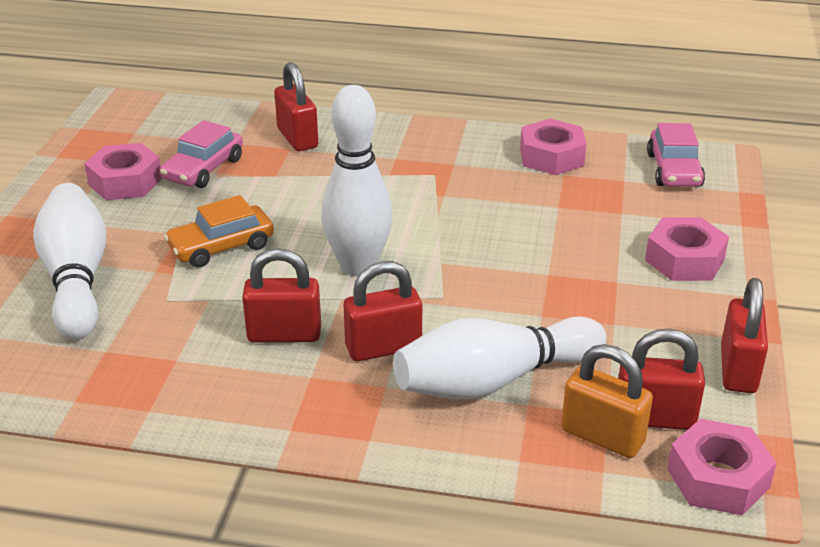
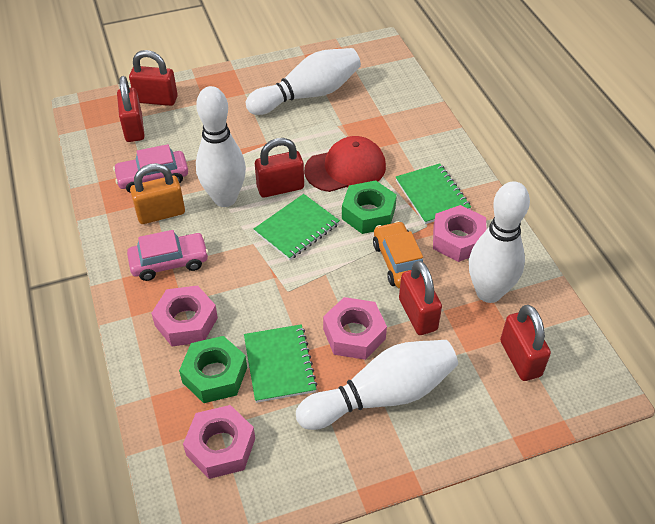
green notebook: 0 -> 3
green nut: 0 -> 2
red cap: 0 -> 1
white bowling pin: 3 -> 4

